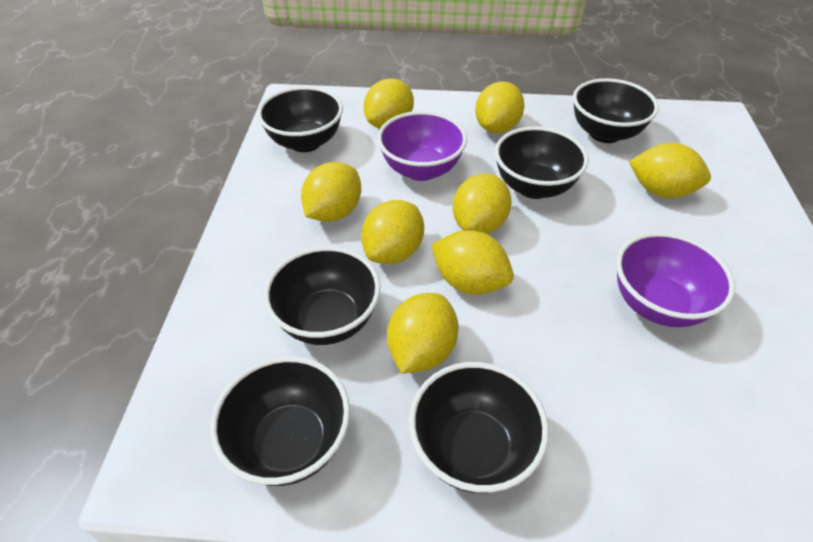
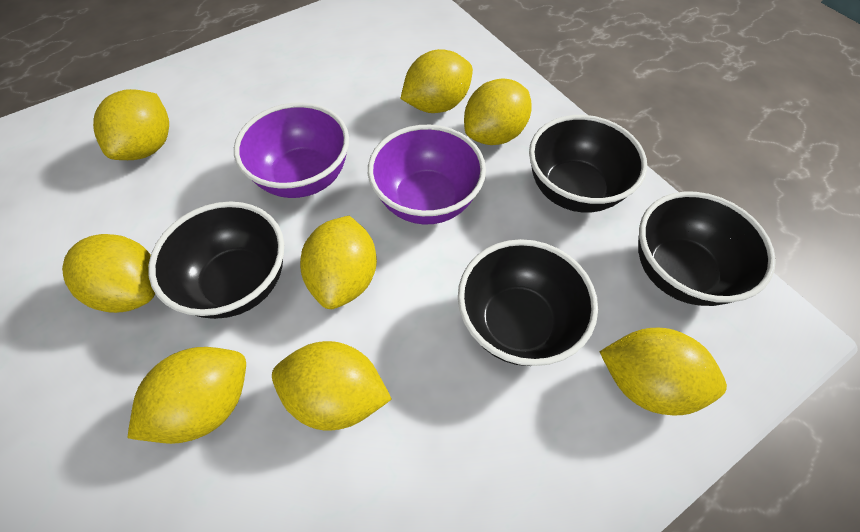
black bowl: 6 -> 4

